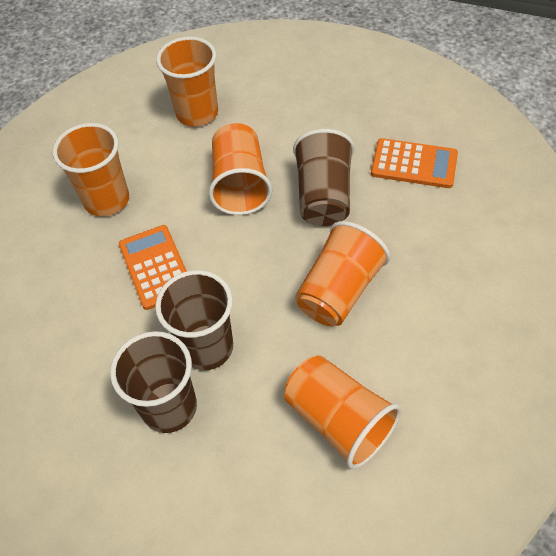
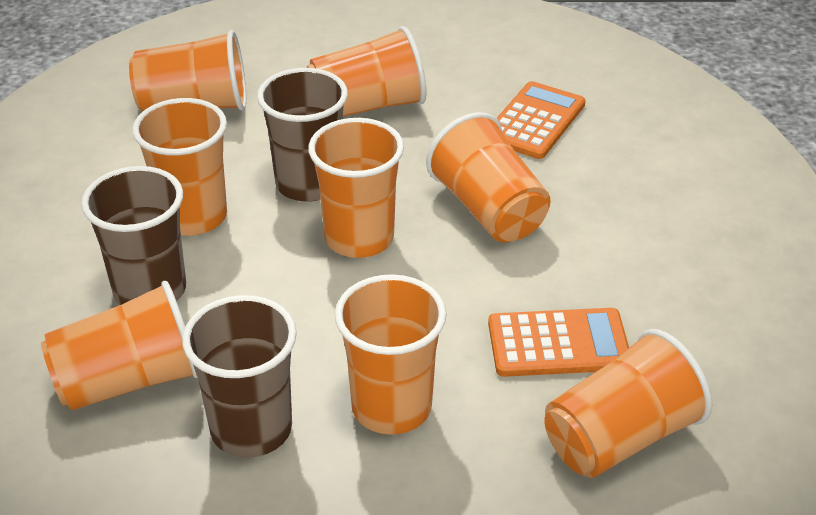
orange cup: 5 -> 8

